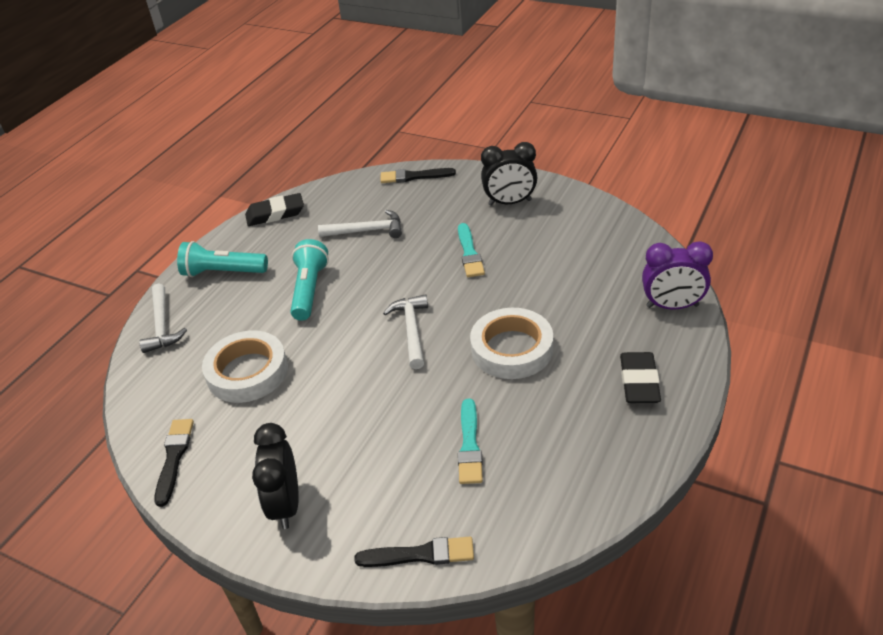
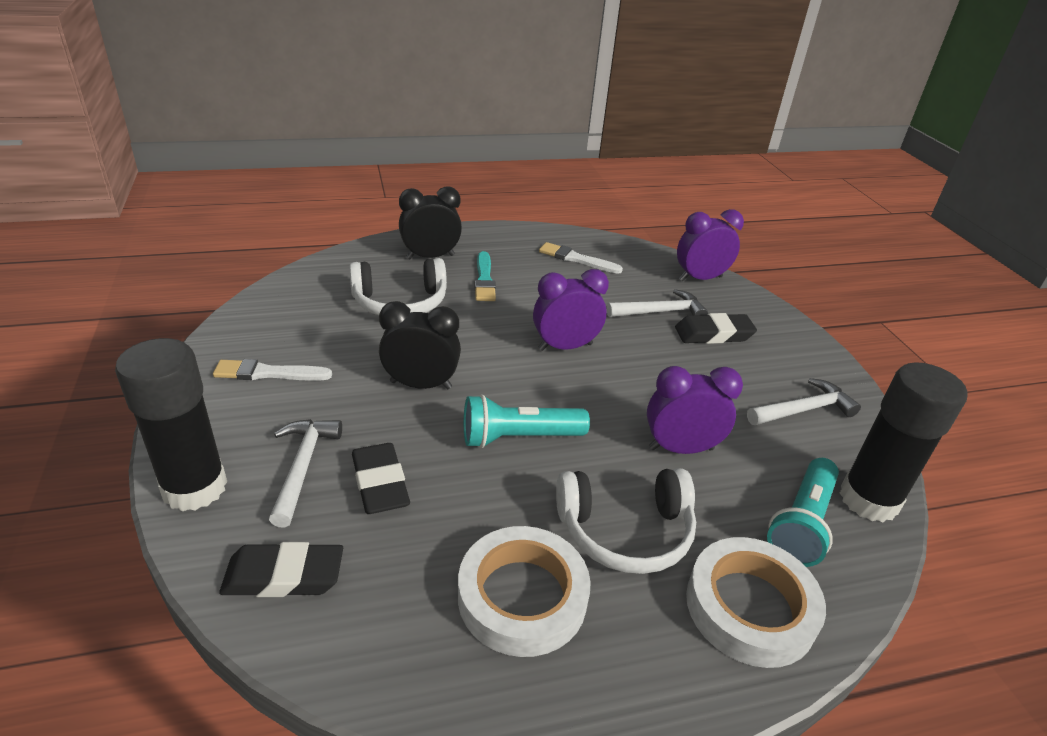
black brush: 3 -> 0
black eraser: 2 -> 3
black glue stick: 0 -> 2
purple clock: 1 -> 3
turquoise brush: 2 -> 1
white brush: 0 -> 2
white headphones: 0 -> 2

